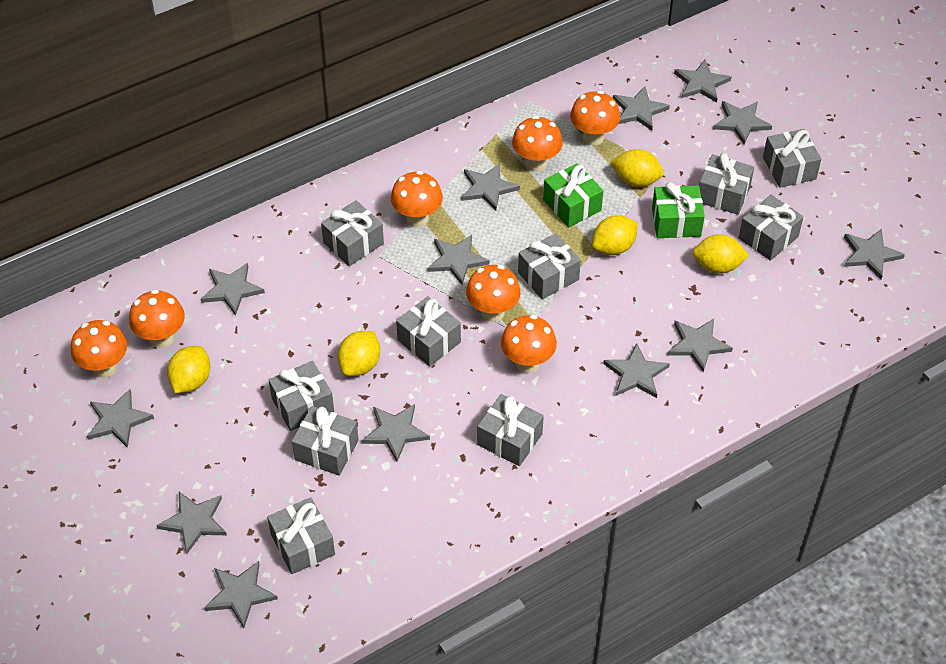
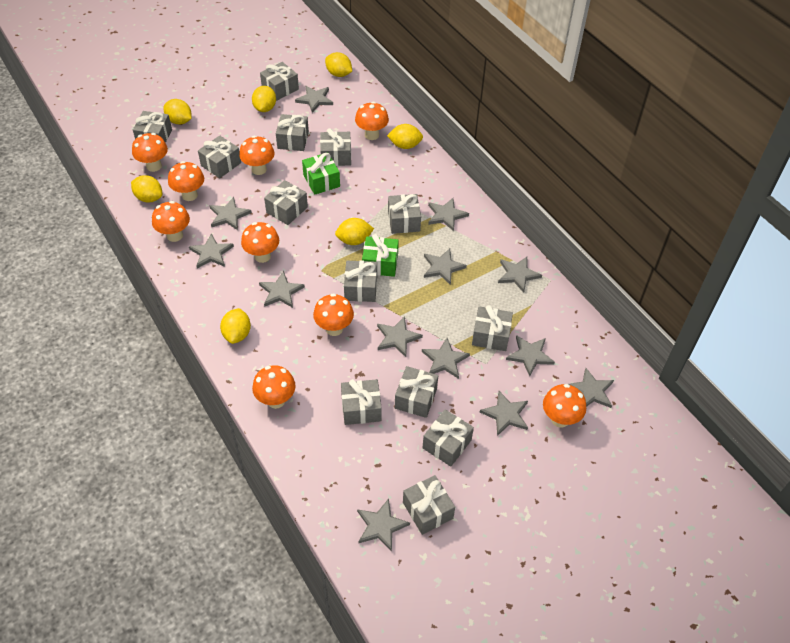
grey gift: 10 -> 13
orange mushroom: 7 -> 9
yellow lemon: 5 -> 7

